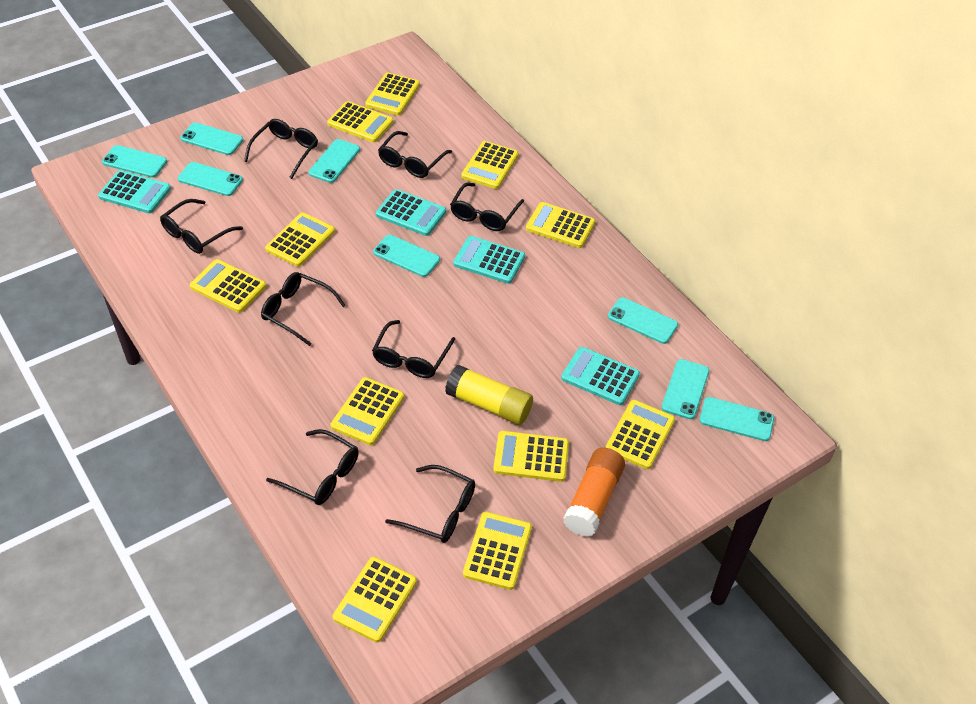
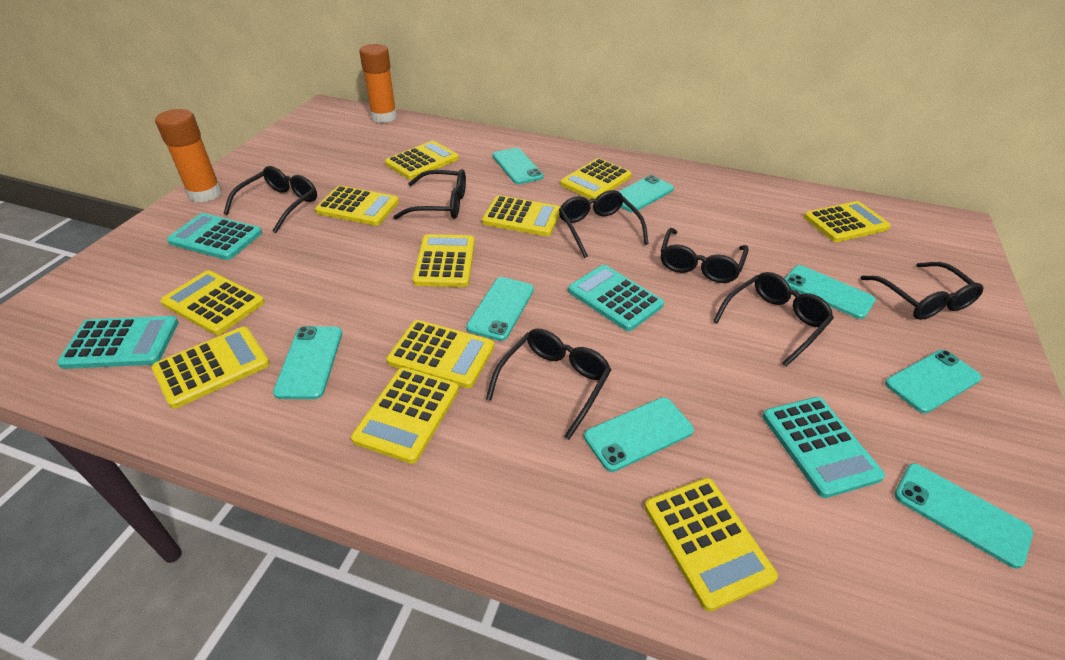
black glasses: 8 -> 7
orange glue stick: 1 -> 2
yellow glue stick: 1 -> 0

